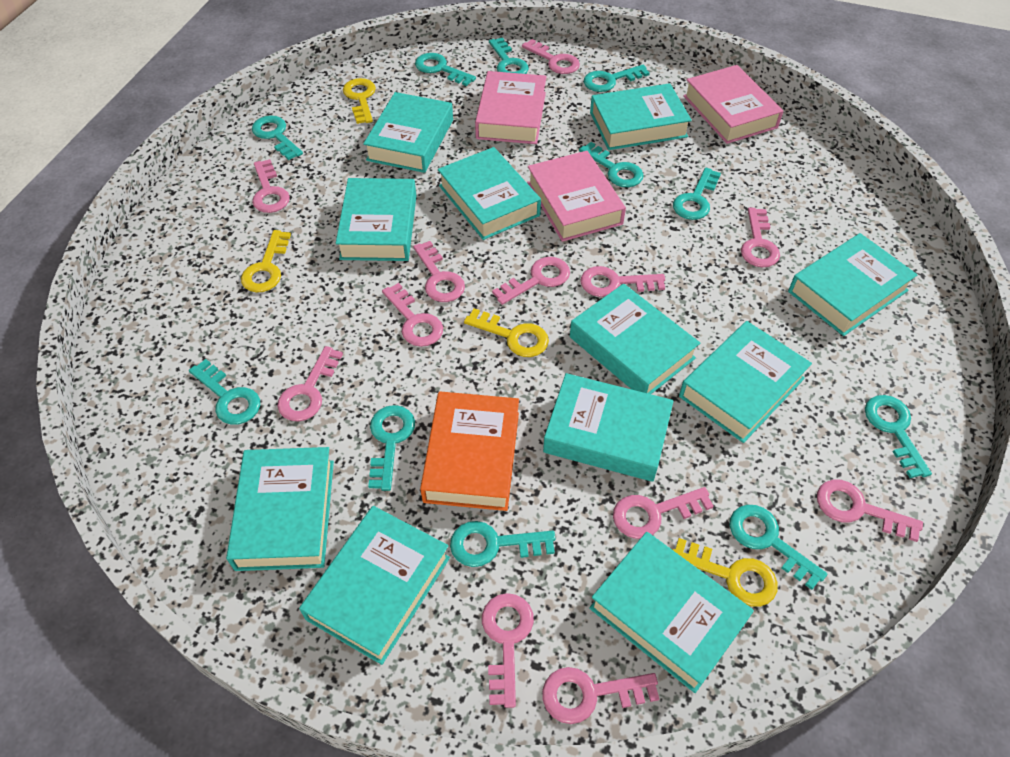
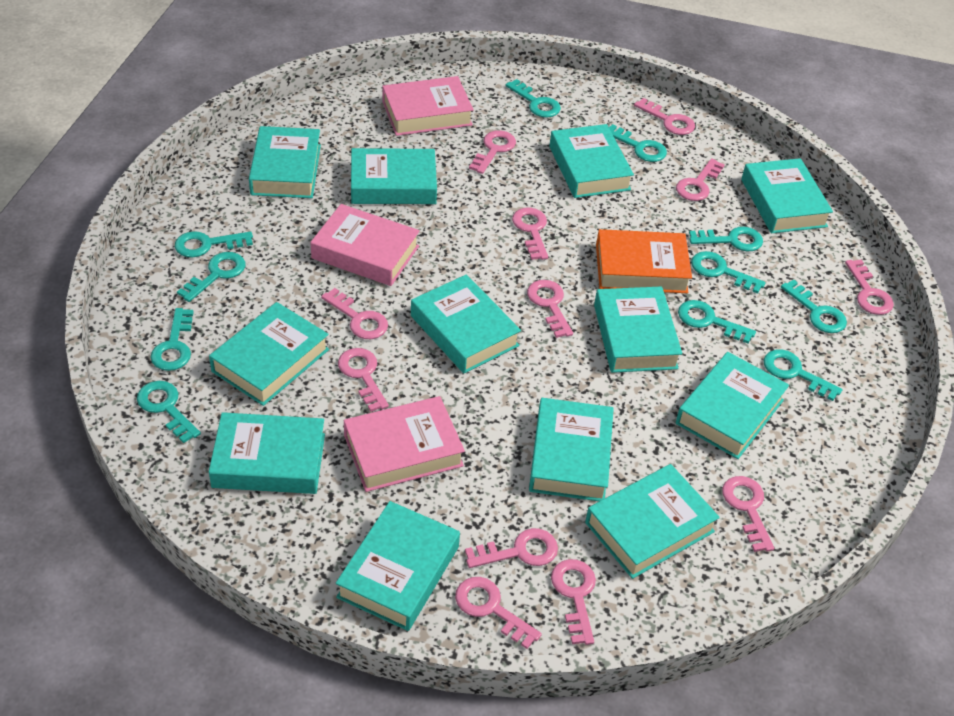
turquoise book: 11 -> 12
yellow key: 4 -> 0

